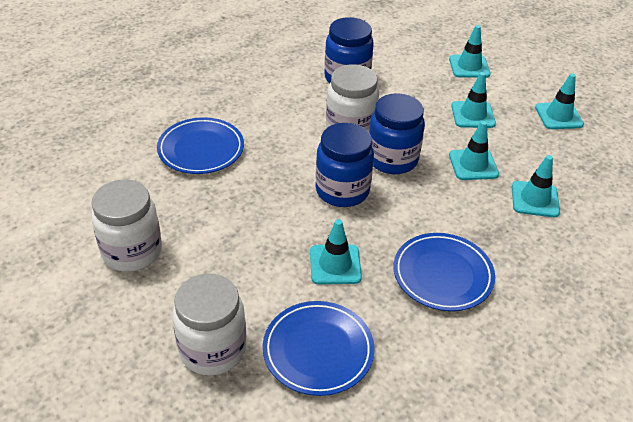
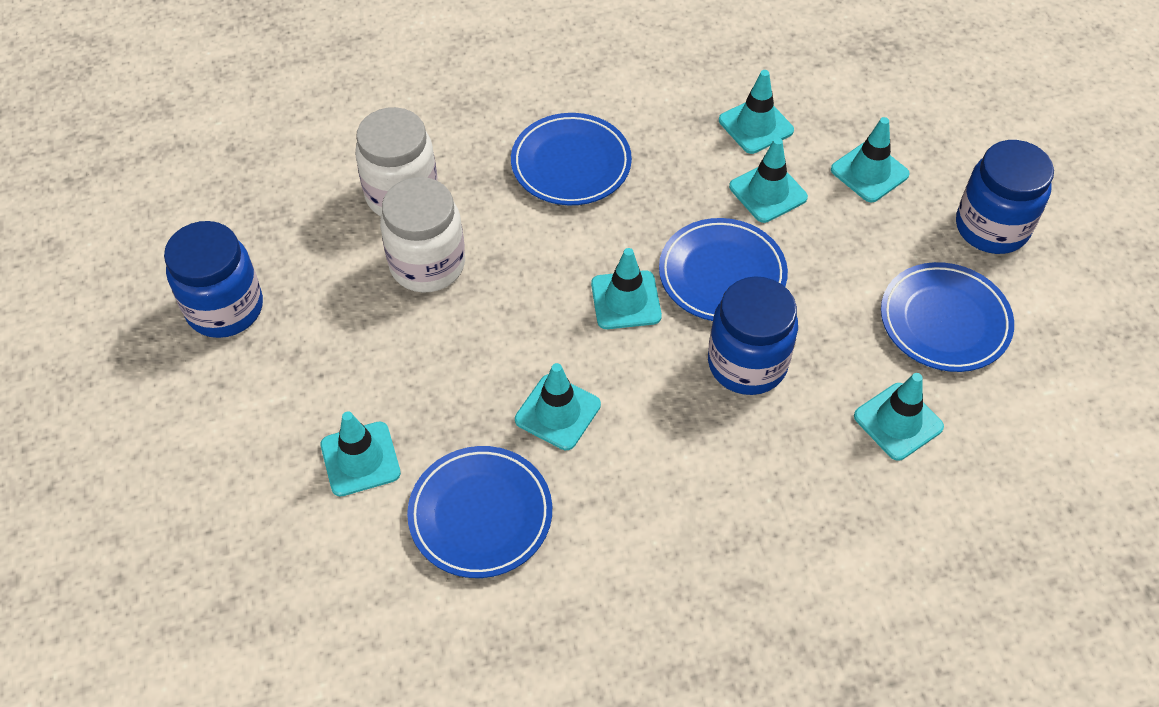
blue plate: 3 -> 4
turquoise traffic cone: 6 -> 7
white jar: 3 -> 2

